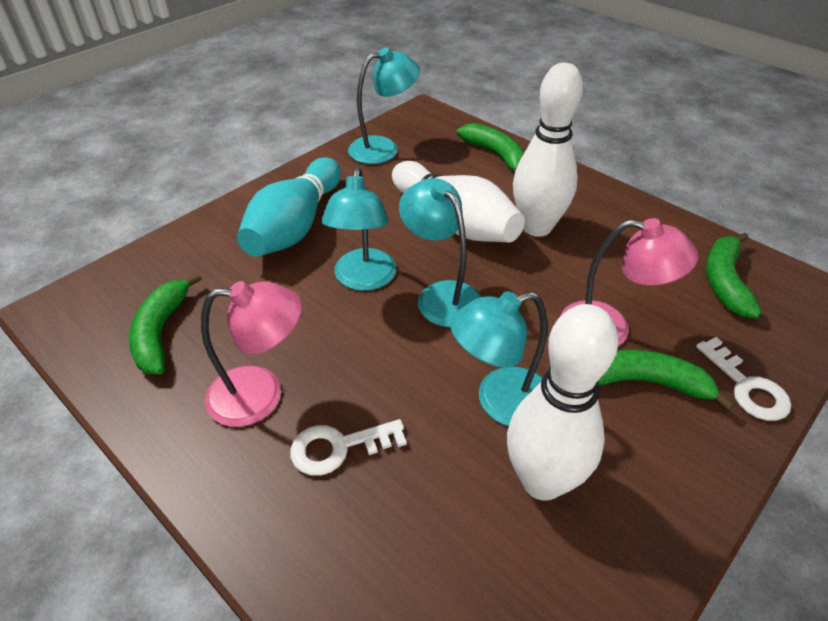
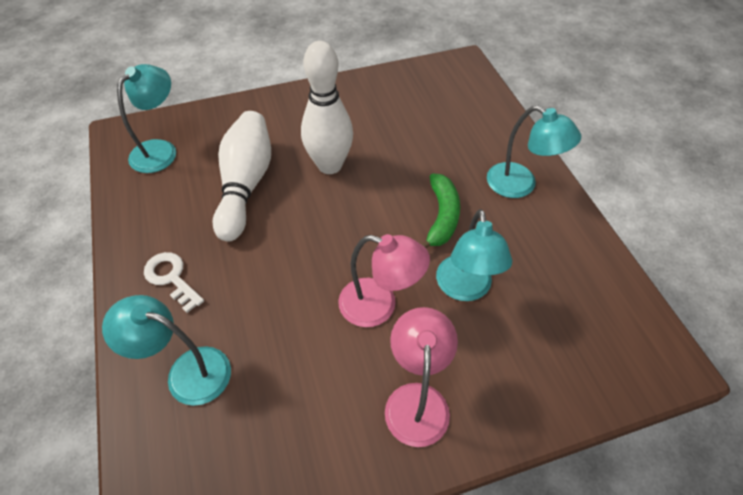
green banana: 4 -> 1
turquoise bowling pin: 1 -> 0
white bowling pin: 3 -> 2
white key: 2 -> 1

